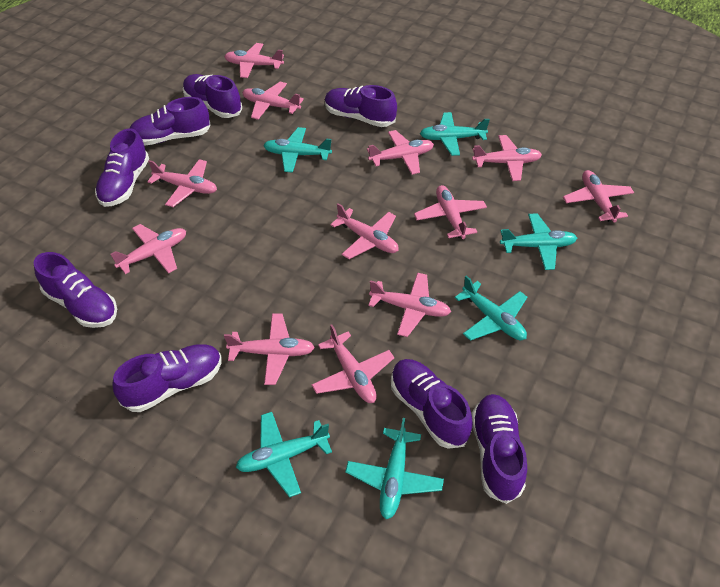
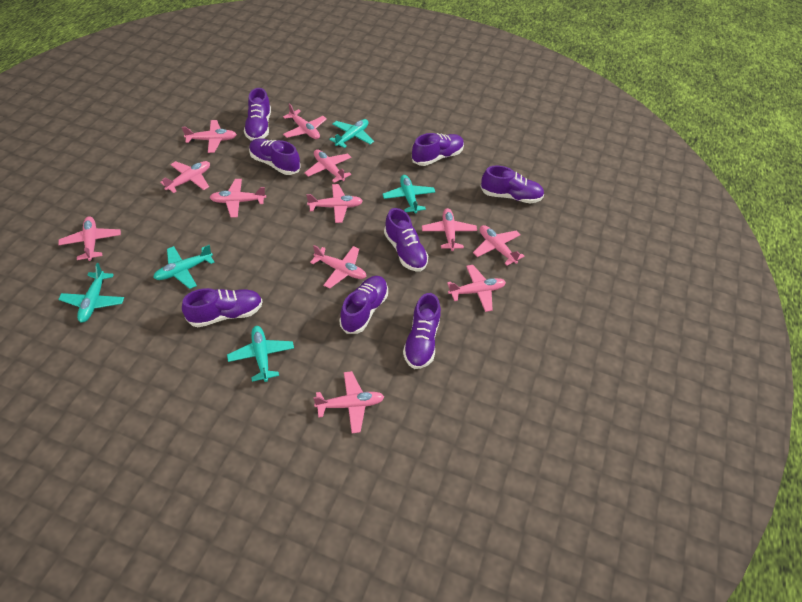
turquoise plane: 6 -> 5

